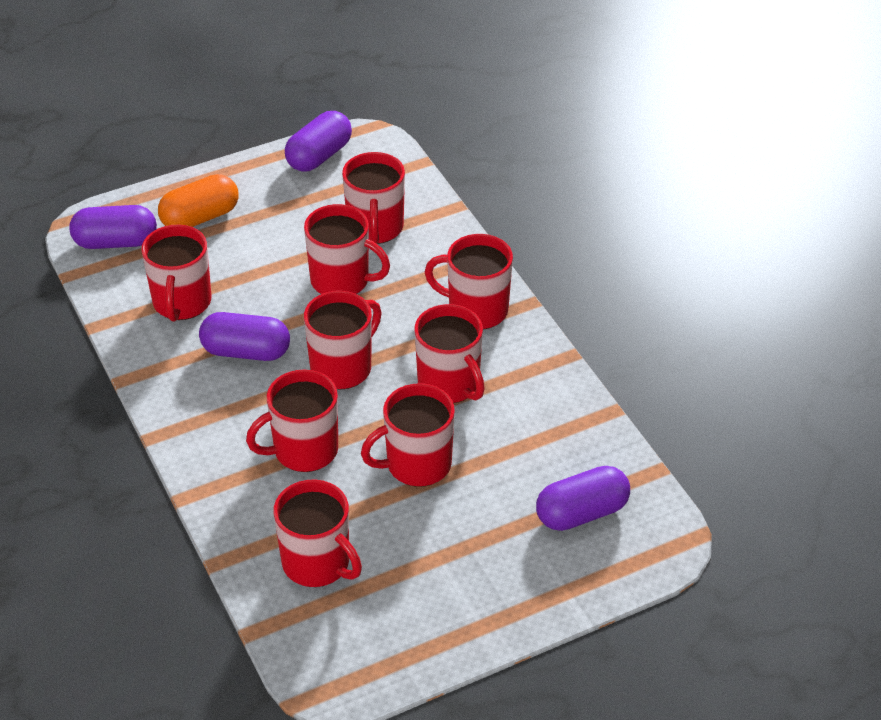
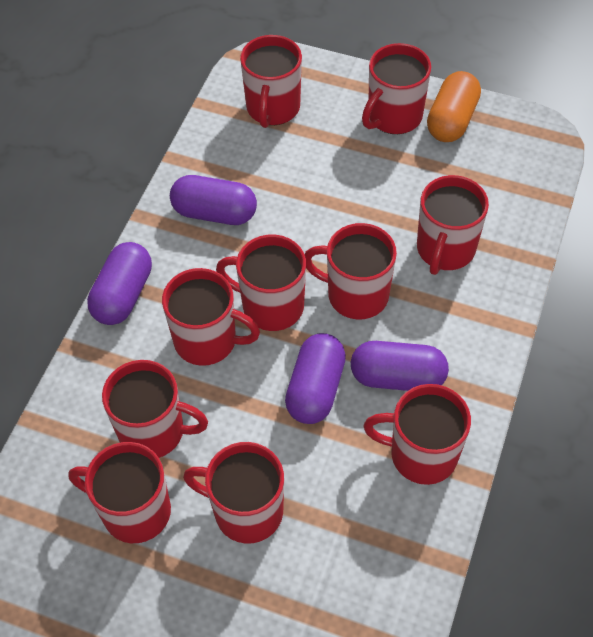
red mug: 9 -> 10

